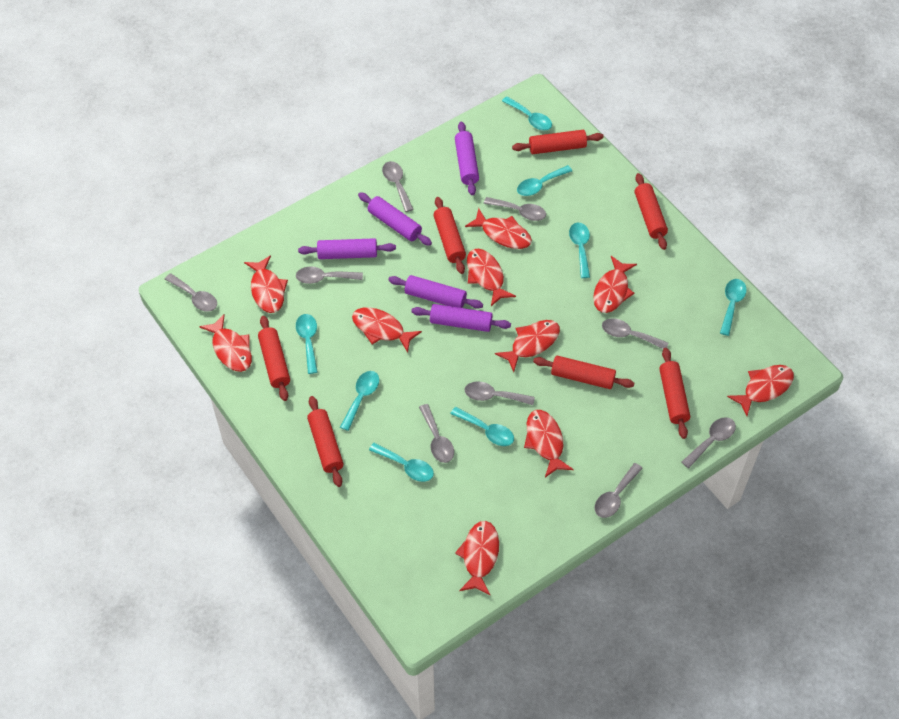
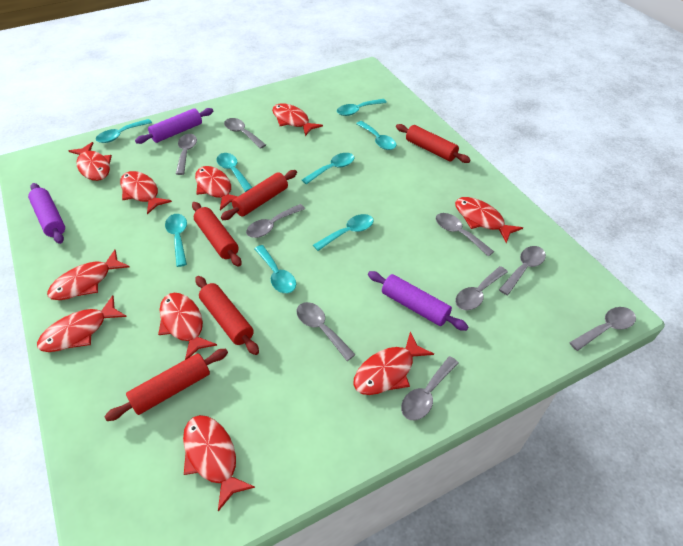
purple rolling pin: 5 -> 3
red rolling pin: 7 -> 5

